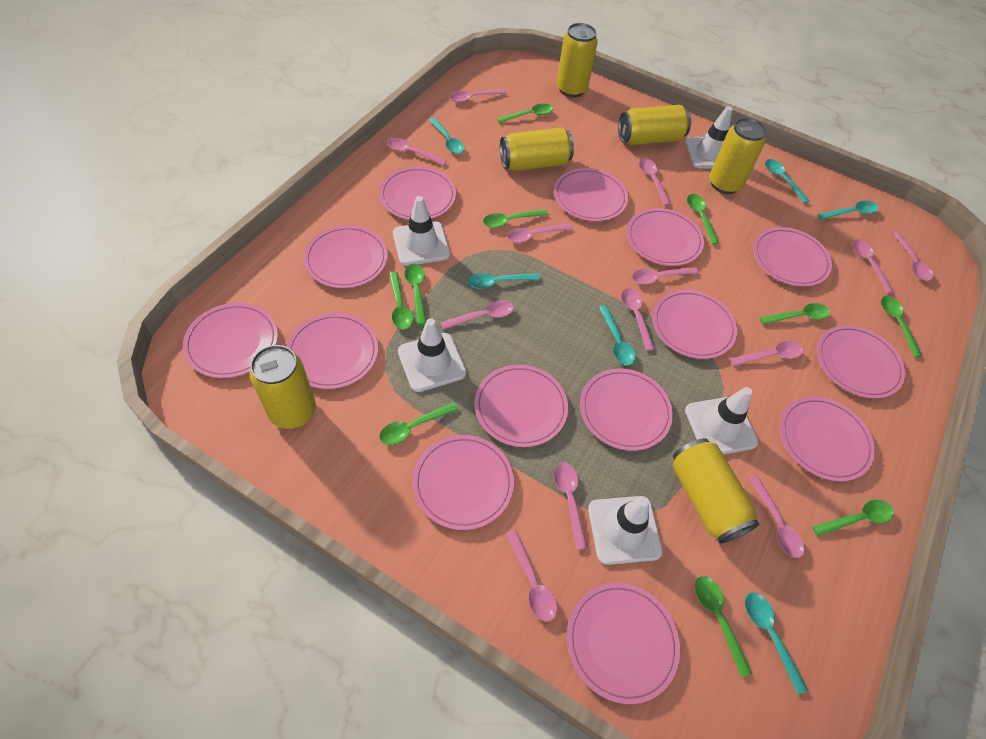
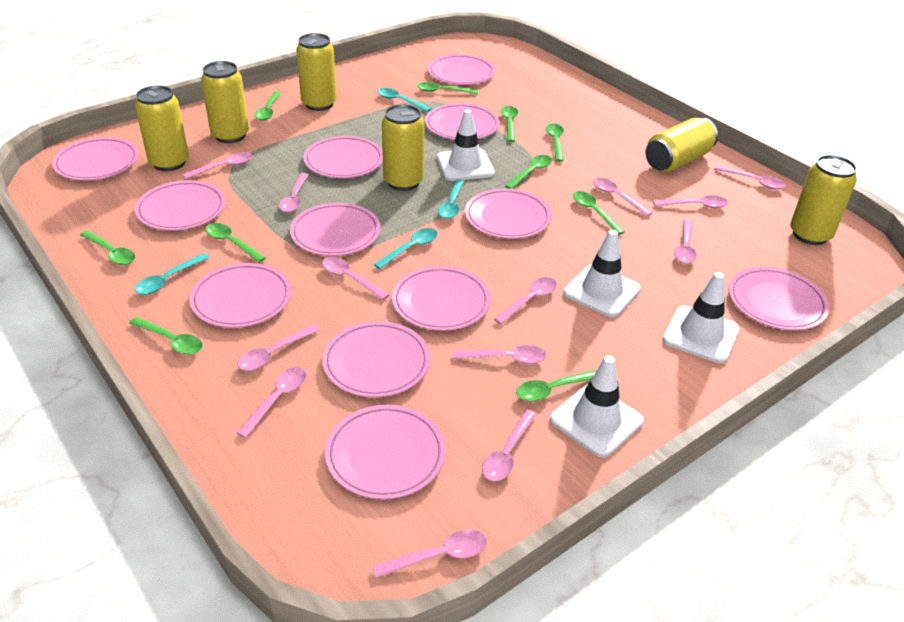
pink plate: 14 -> 12
turquoise spoon: 6 -> 4
white traffic cone: 5 -> 4

